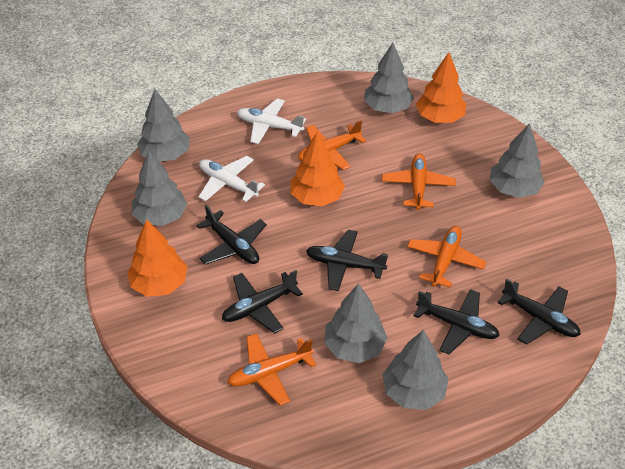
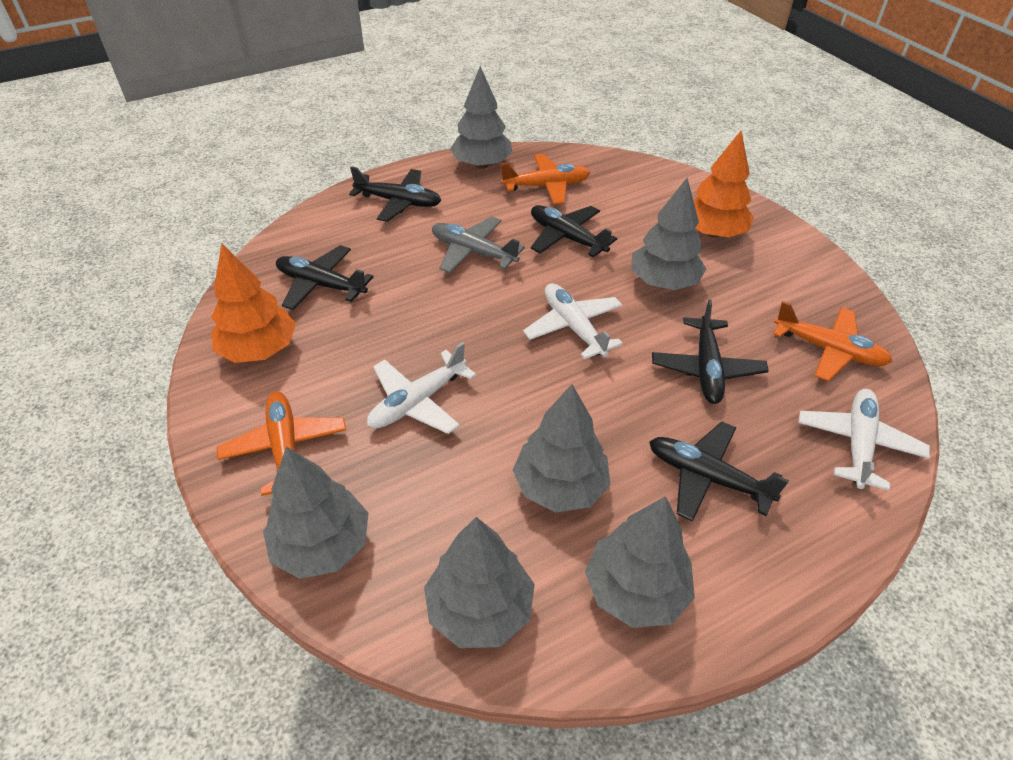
grey plane: 0 -> 1
orange plane: 4 -> 3
orange tree: 3 -> 2
white plane: 2 -> 3

